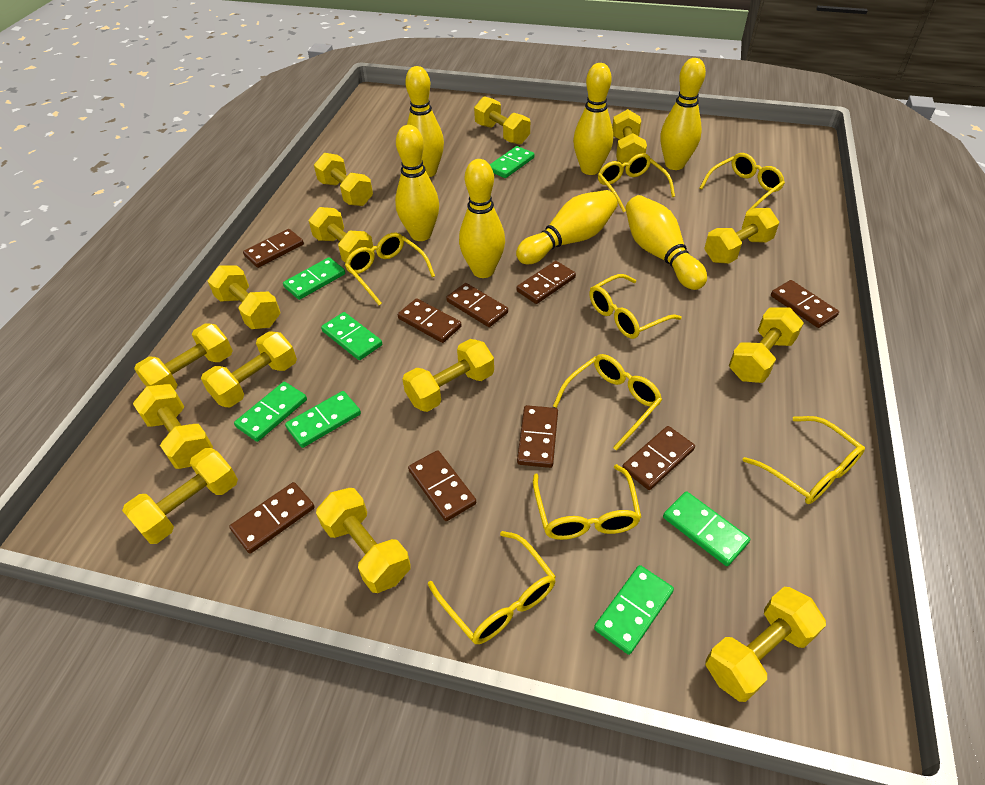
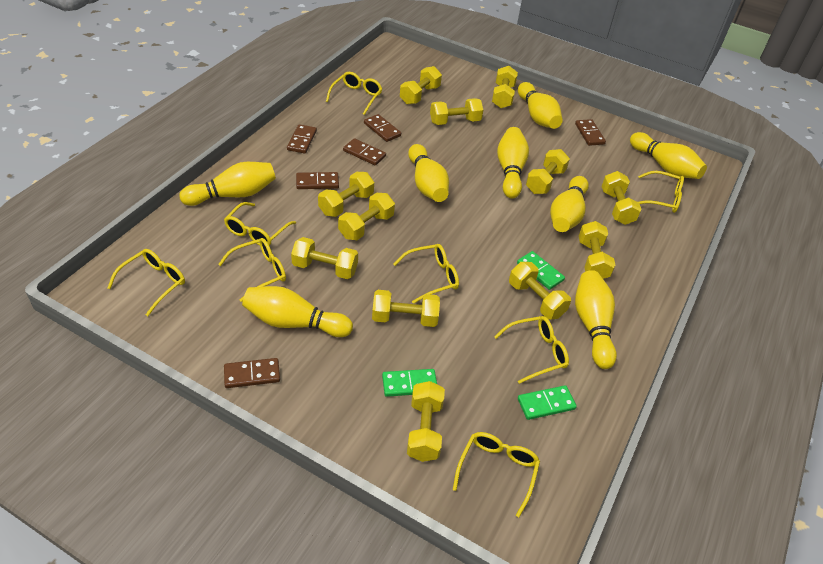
brown domino: 9 -> 6
green domino: 7 -> 3
yellow bowling pin: 7 -> 8
yellow dumbbell: 14 -> 12

